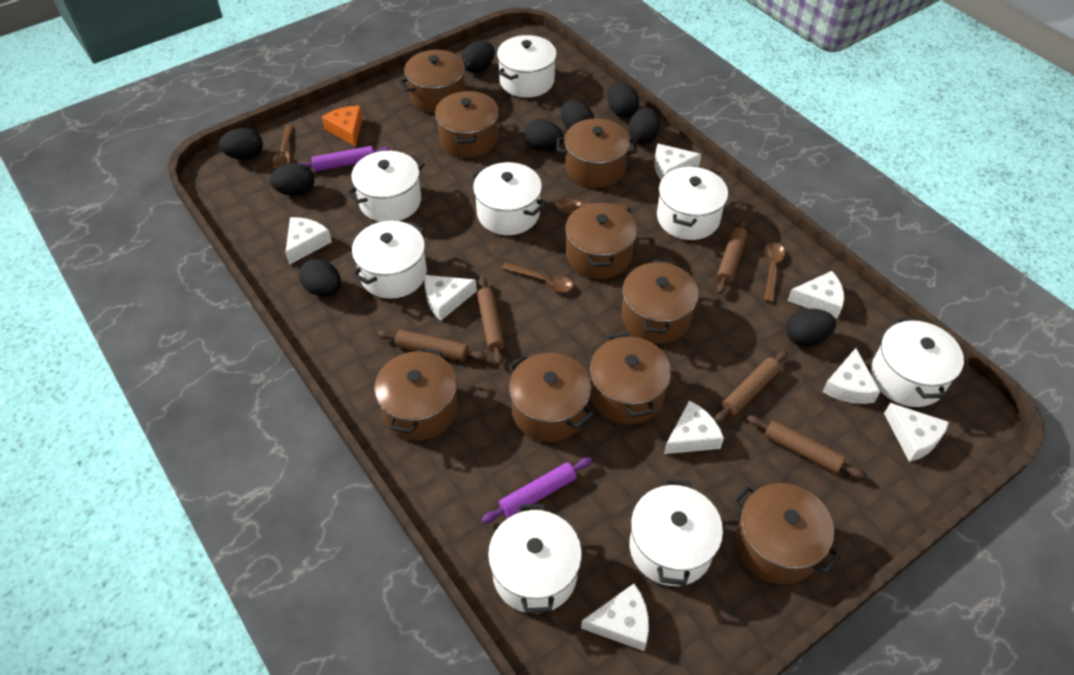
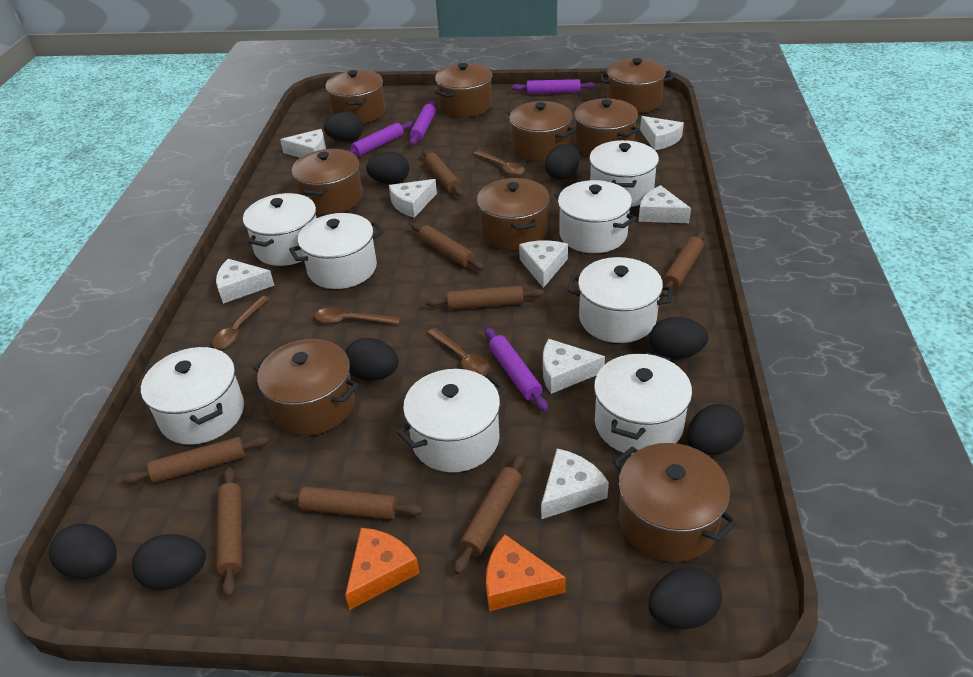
brown rolling pin: 5 -> 8
orange cheese: 1 -> 2
purple rolling pin: 2 -> 4

